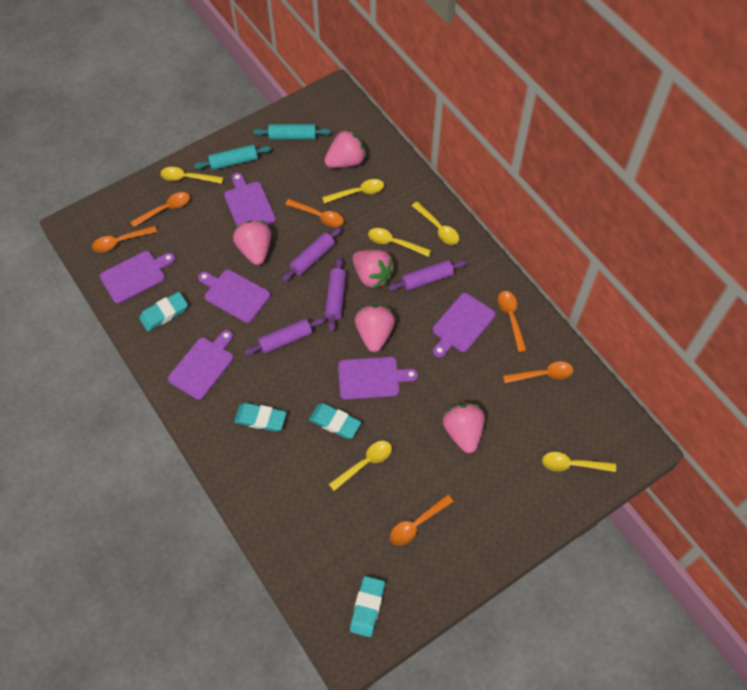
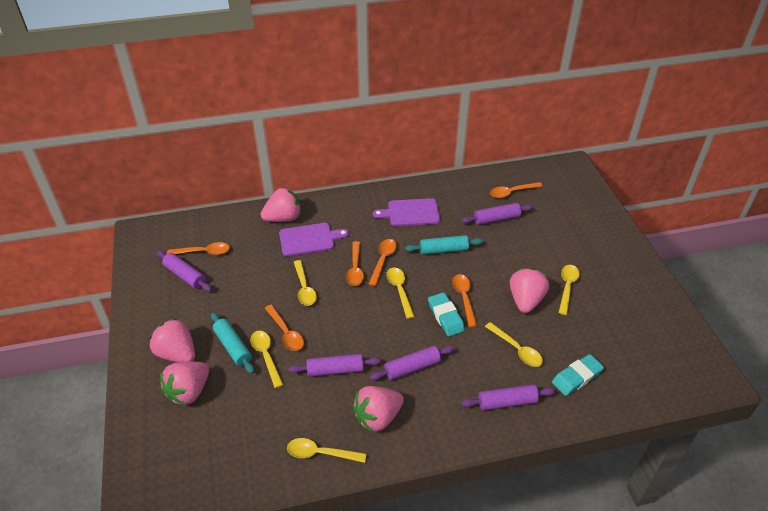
purple cutting board: 6 -> 2
purple rolling pin: 4 -> 5
turquoise eraser: 4 -> 2

